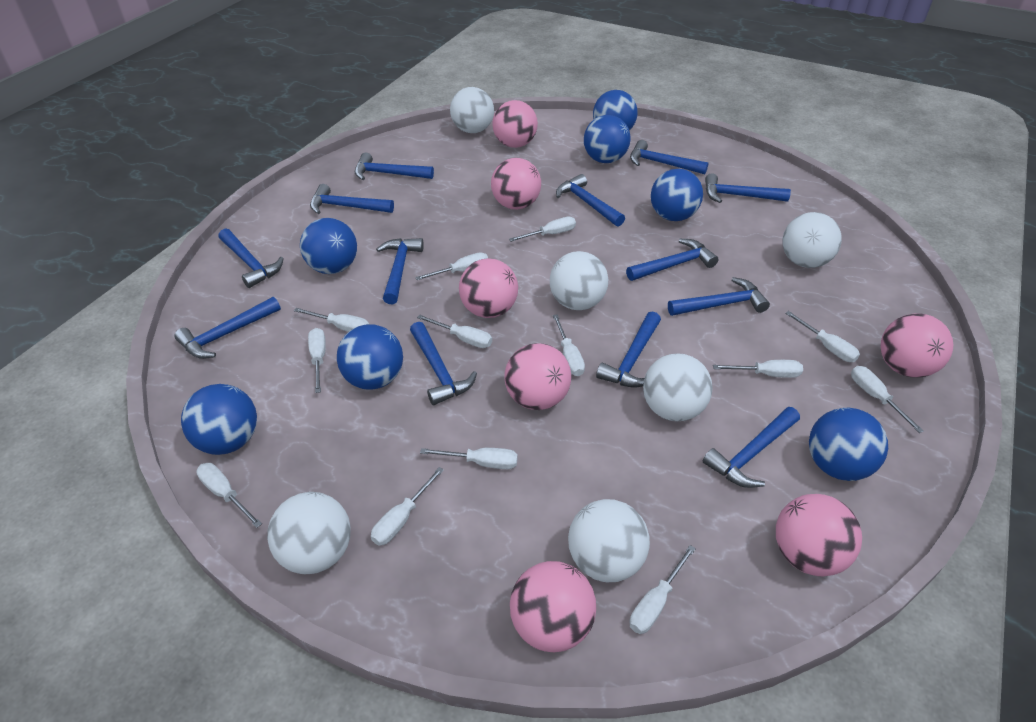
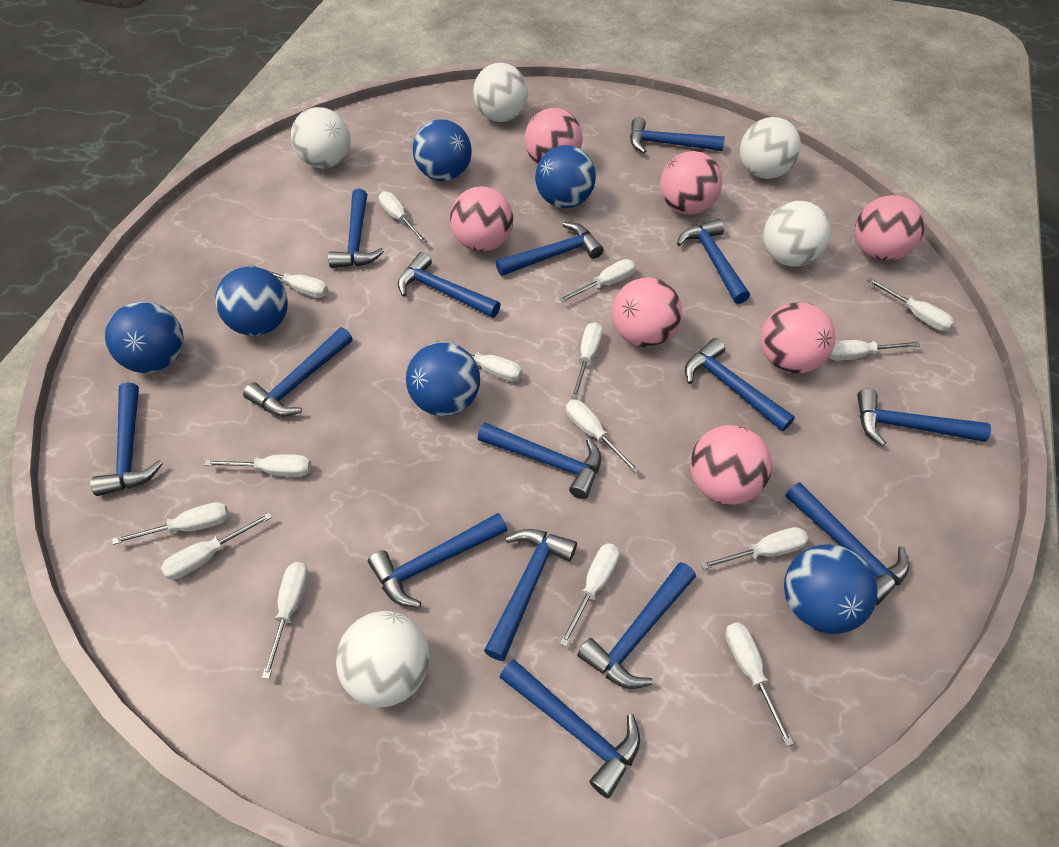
blue ball: 7 -> 6
blue hammer: 13 -> 15
white ball: 6 -> 5
white screwdriver: 13 -> 15

